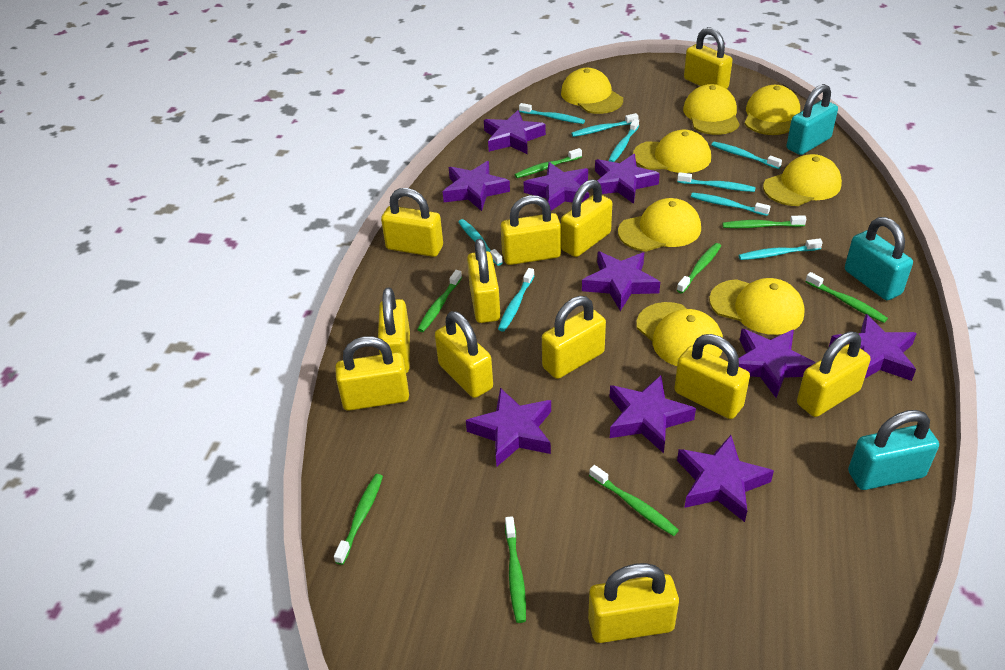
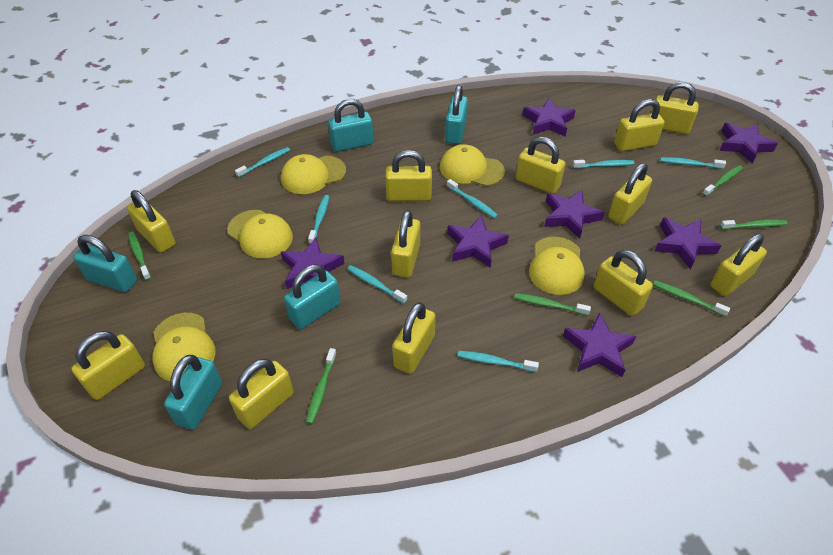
green toothbrush: 8 -> 6
purple star: 10 -> 7
turquoise padlock: 3 -> 5
turquoise toothbrush: 9 -> 7
yellow cap: 8 -> 5

